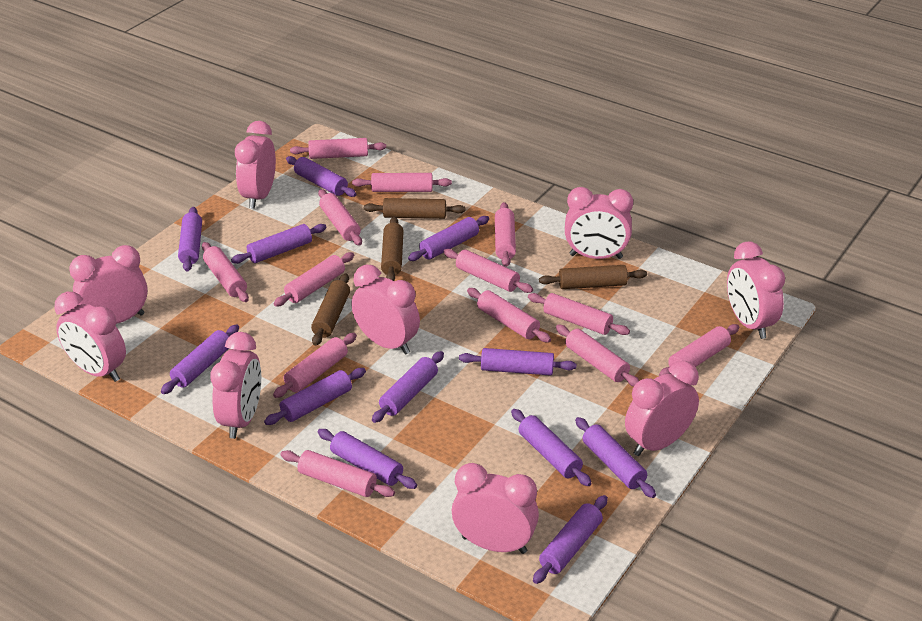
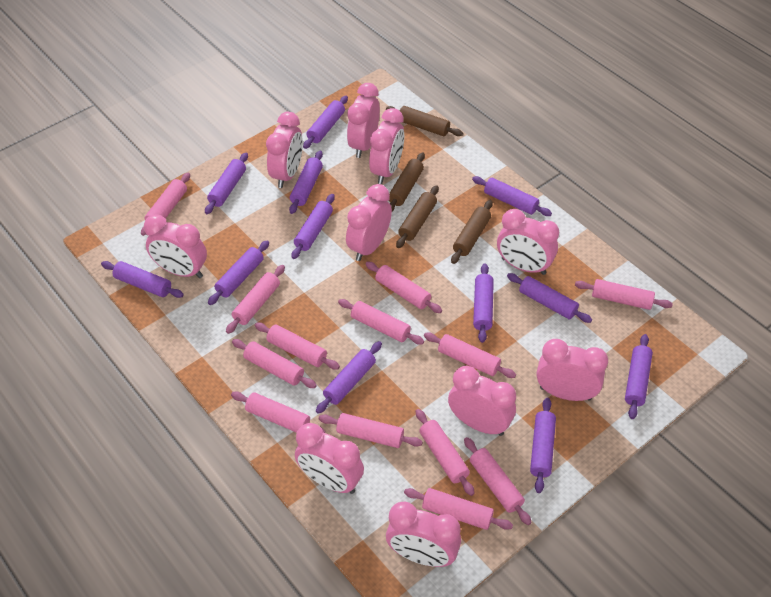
pink clock: 9 -> 10

